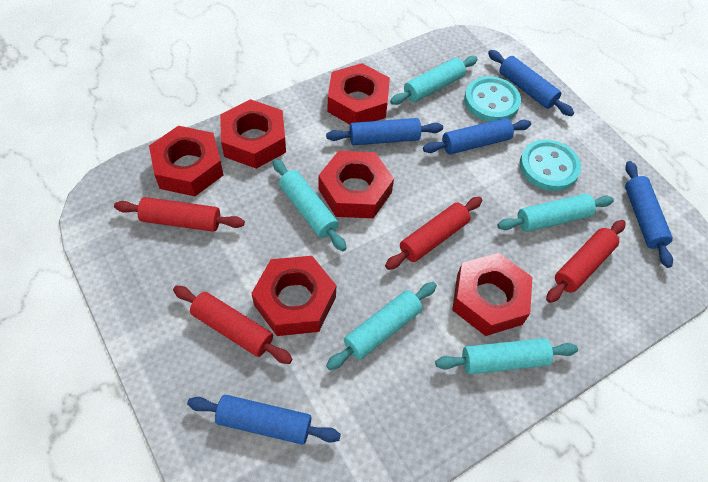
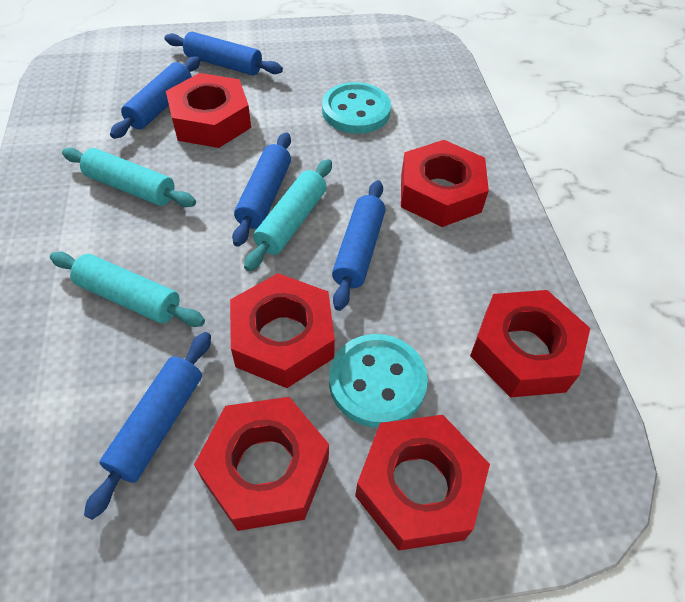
red rolling pin: 4 -> 0
turquoise rolling pin: 5 -> 3

